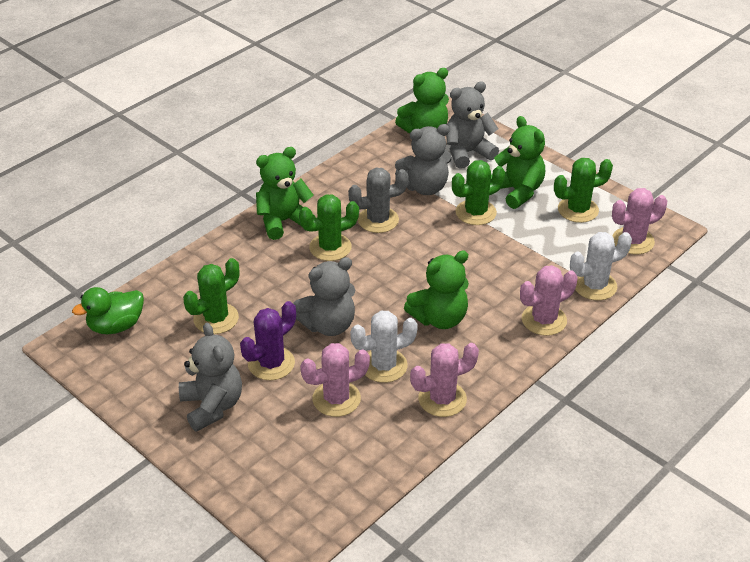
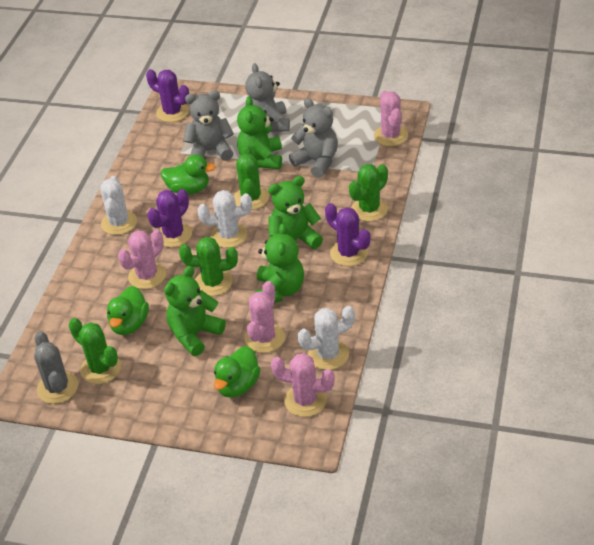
green duck: 1 -> 3
grey teddy bear: 4 -> 3
purple cactus: 1 -> 3
white cactus: 2 -> 3

